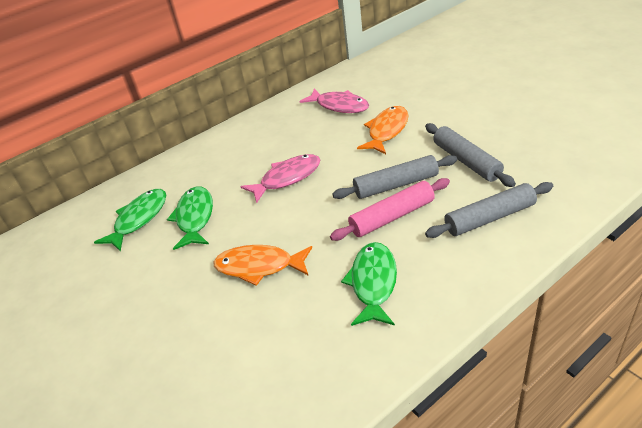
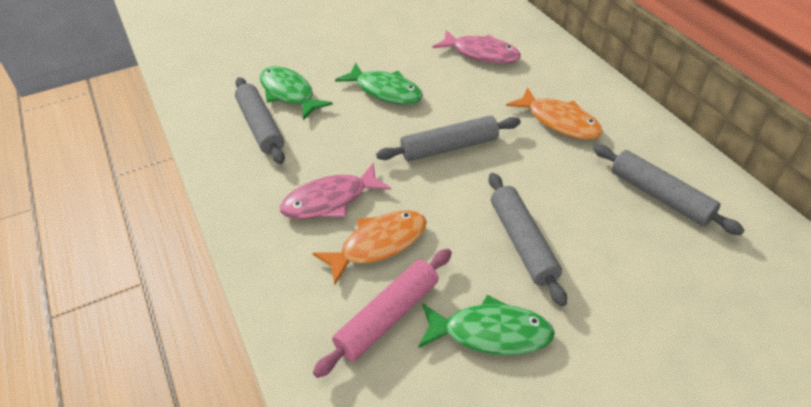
grey rolling pin: 3 -> 4

